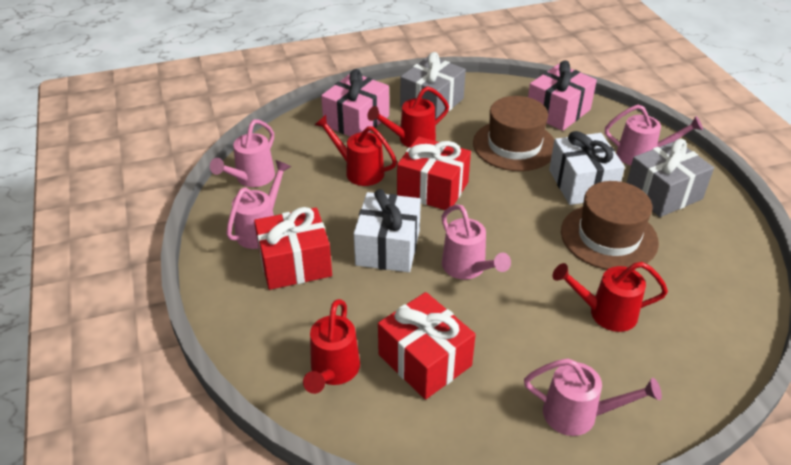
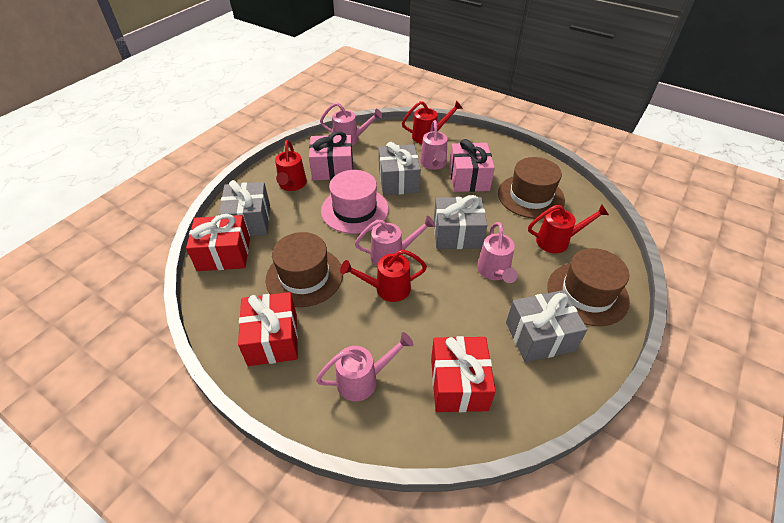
brown hat: 2 -> 3
grey gift: 2 -> 4
pink hat: 0 -> 1
white gift: 2 -> 0

